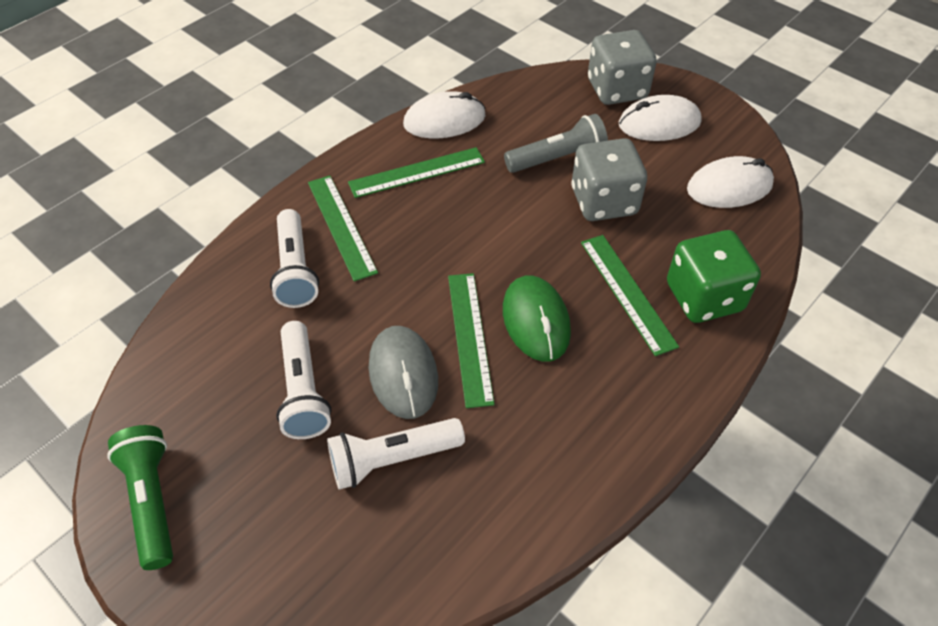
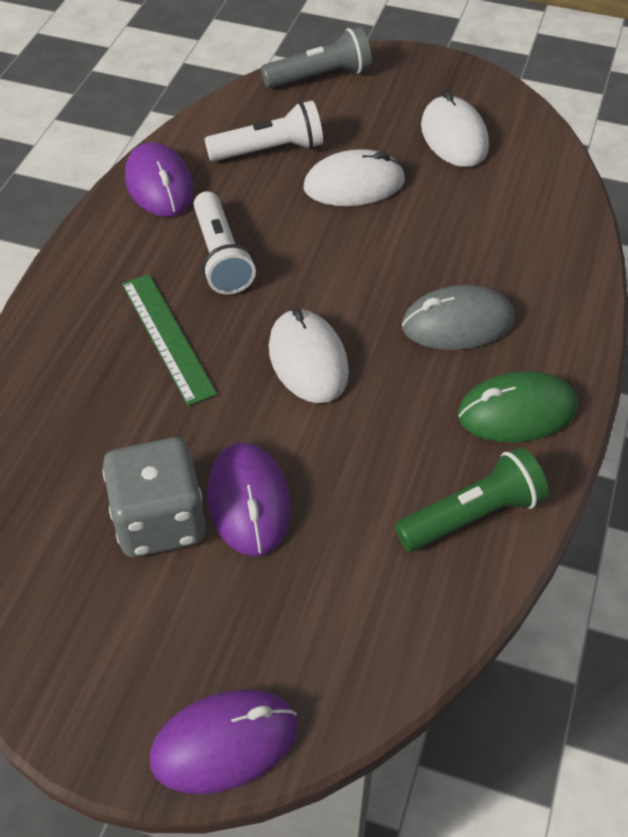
green dice: 1 -> 0
green ruler: 4 -> 1
grey dice: 2 -> 1
purple mouse: 0 -> 3
white flashlight: 3 -> 2

